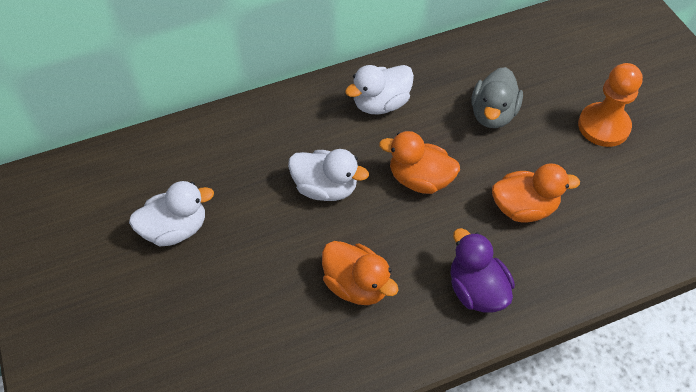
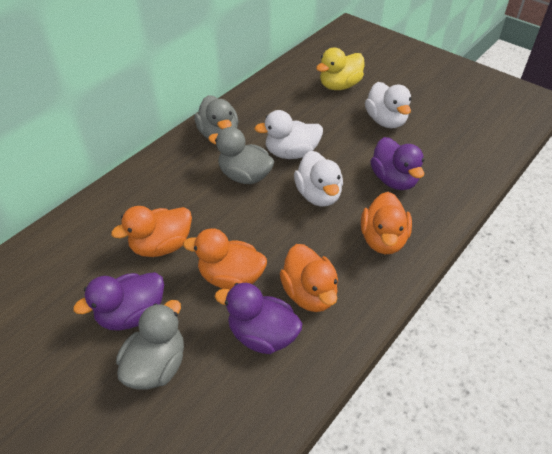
grey duck: 1 -> 3
orange duck: 3 -> 4
orange pawn: 1 -> 0
purple duck: 1 -> 3
yellow duck: 0 -> 1

